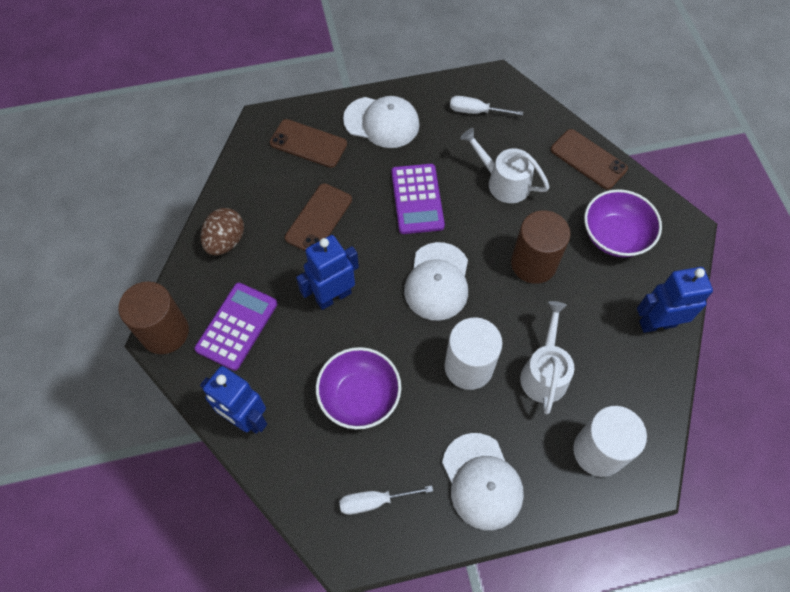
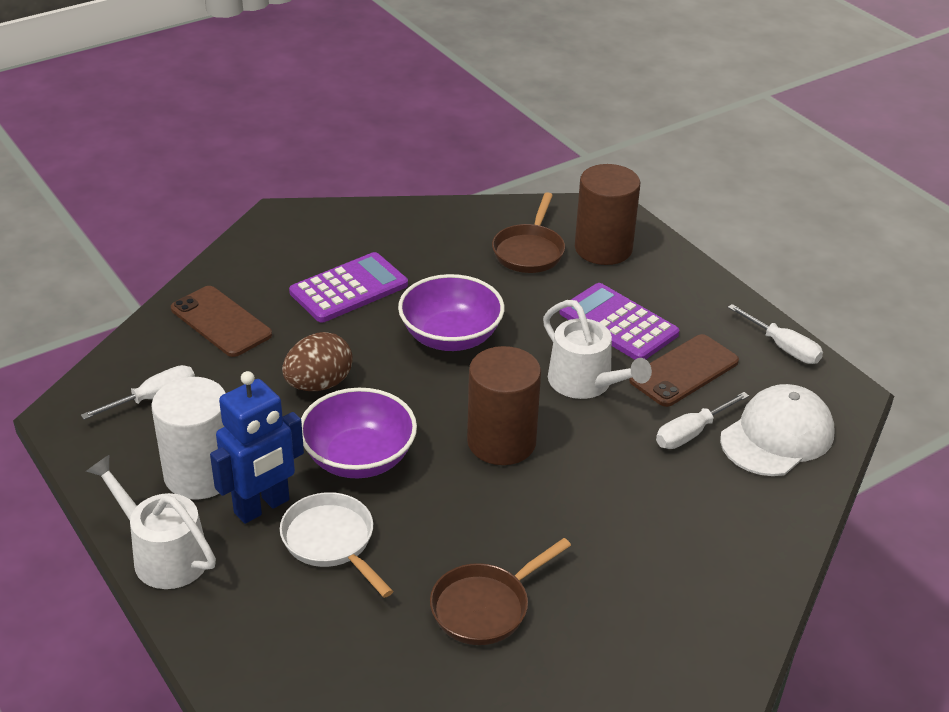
blue robot: 3 -> 1
brown pan: 0 -> 2
brown phone: 3 -> 2
white cap: 3 -> 1
white cylinder: 2 -> 1
white pan: 0 -> 1
white screwdriver: 2 -> 3

